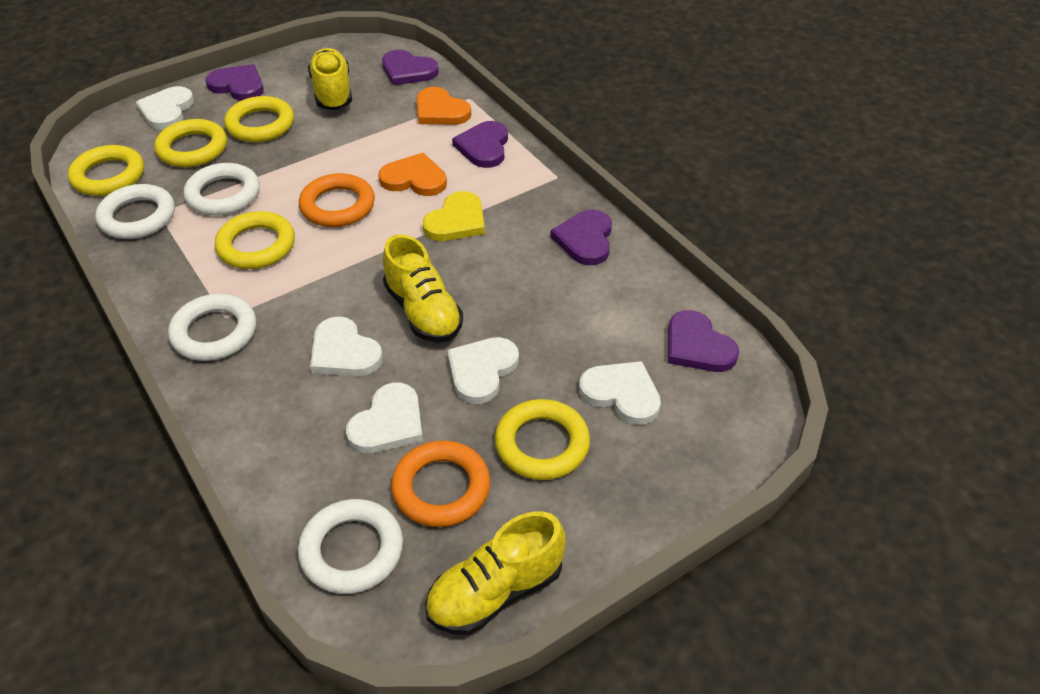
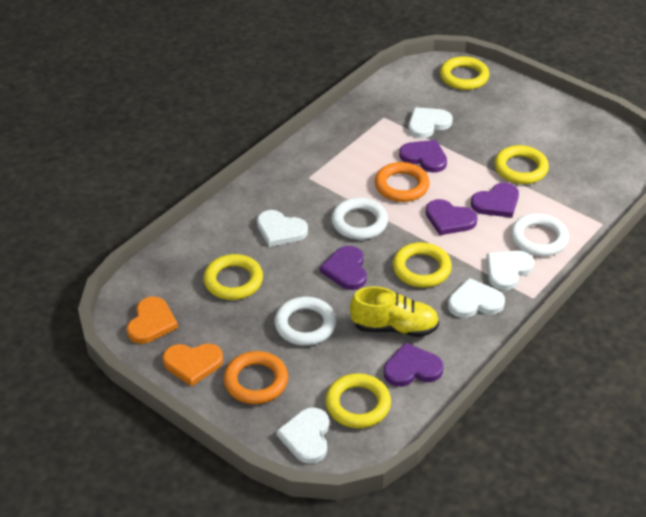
white ring: 4 -> 3
yellow heart: 1 -> 0
yellow shoe: 3 -> 1

